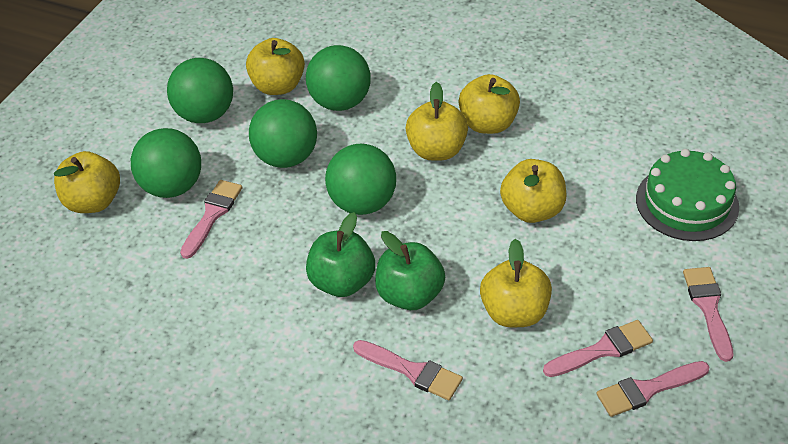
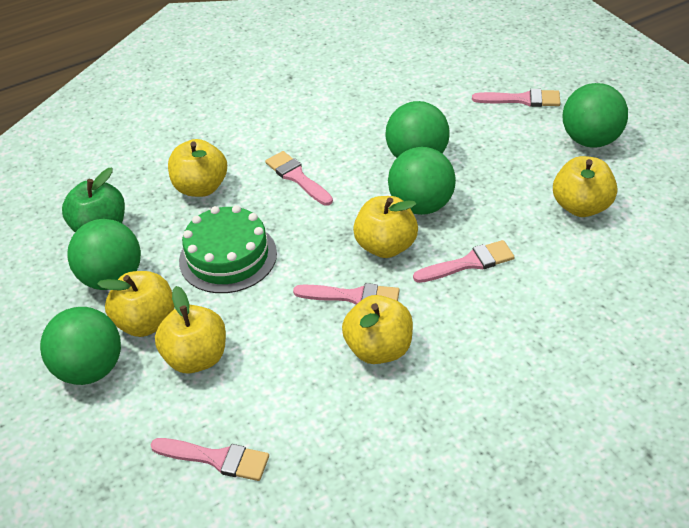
green apple: 2 -> 1

